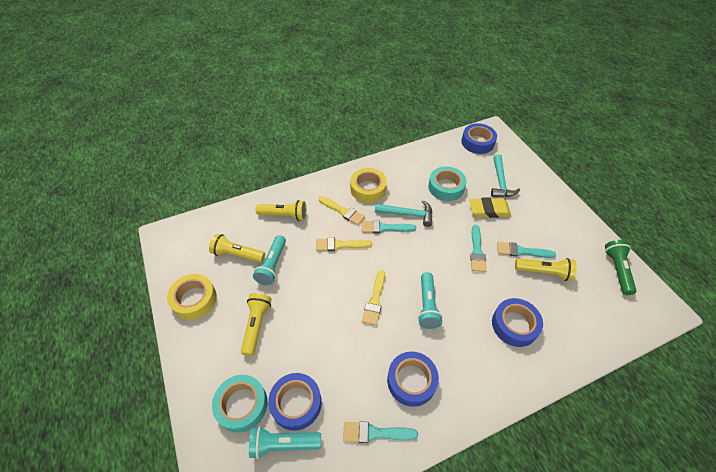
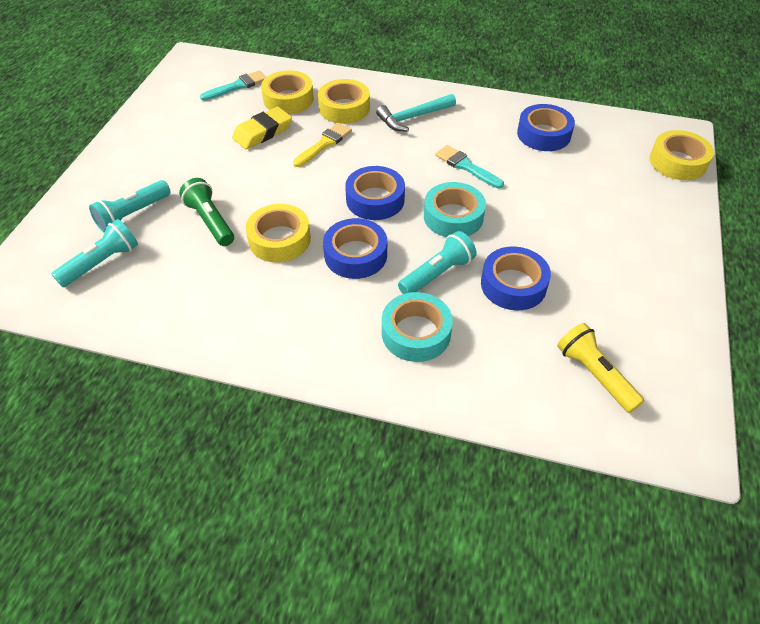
turquoise brush: 4 -> 2
turquoise hammer: 2 -> 1
yellow brush: 3 -> 1
yellow flashlight: 4 -> 1
yellow tape: 2 -> 4

